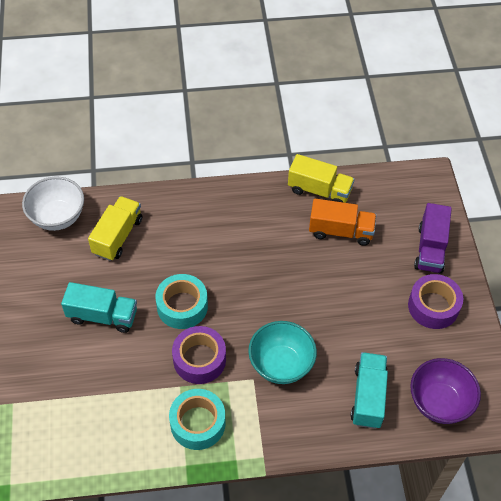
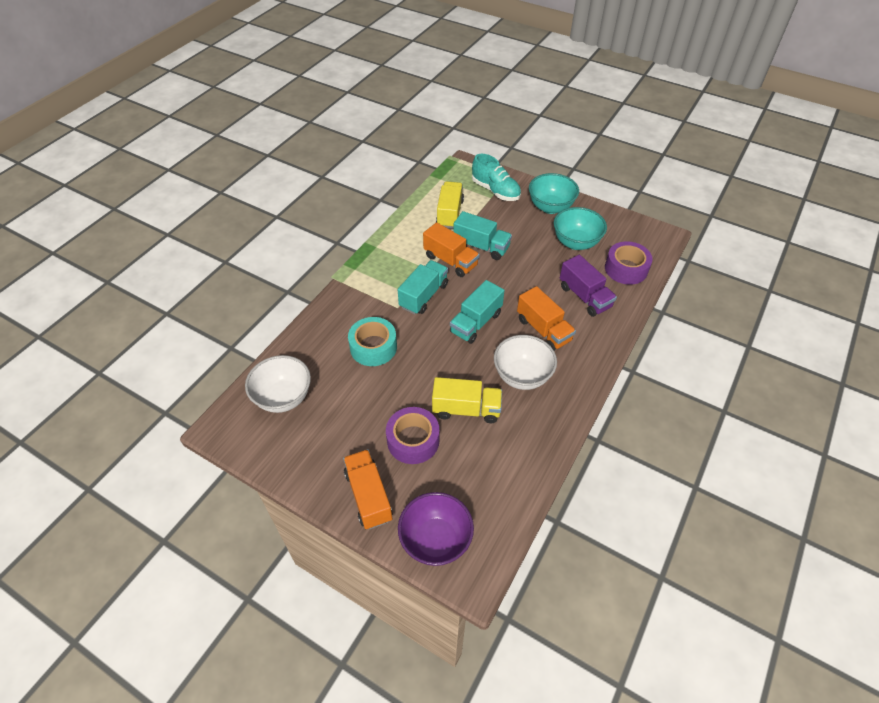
orange truck: 1 -> 3
turquoise bowl: 1 -> 2
turquoise shoe: 0 -> 1
turquoise tape: 2 -> 1
turquoise truck: 2 -> 3
white bowl: 1 -> 2

